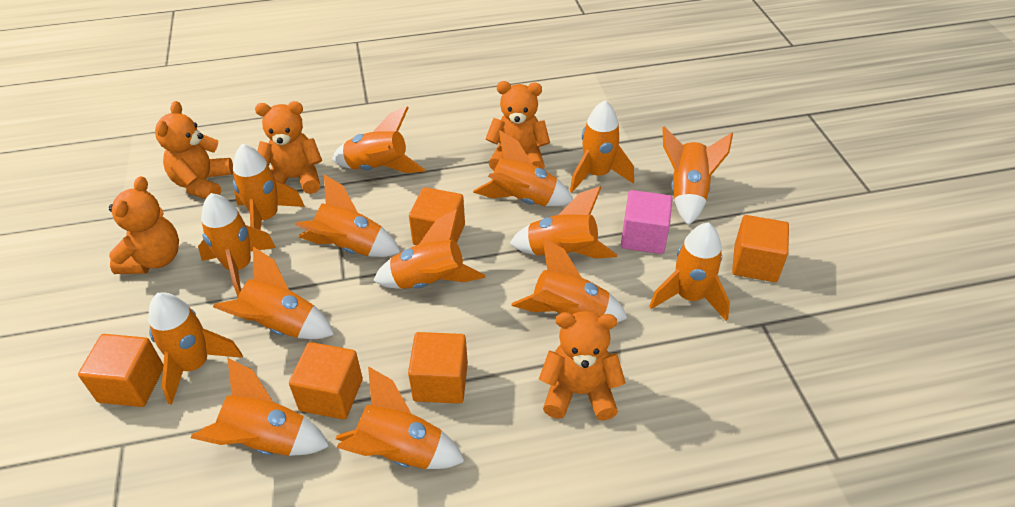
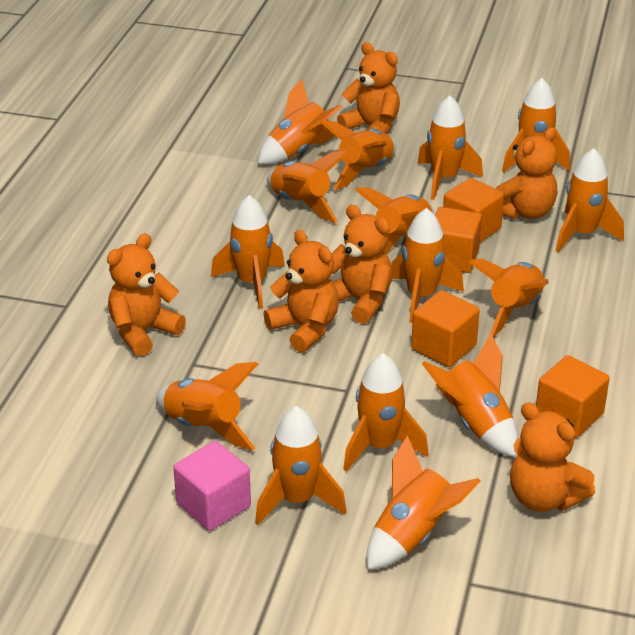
orange cube: 5 -> 4
orange teddy bear: 5 -> 6

